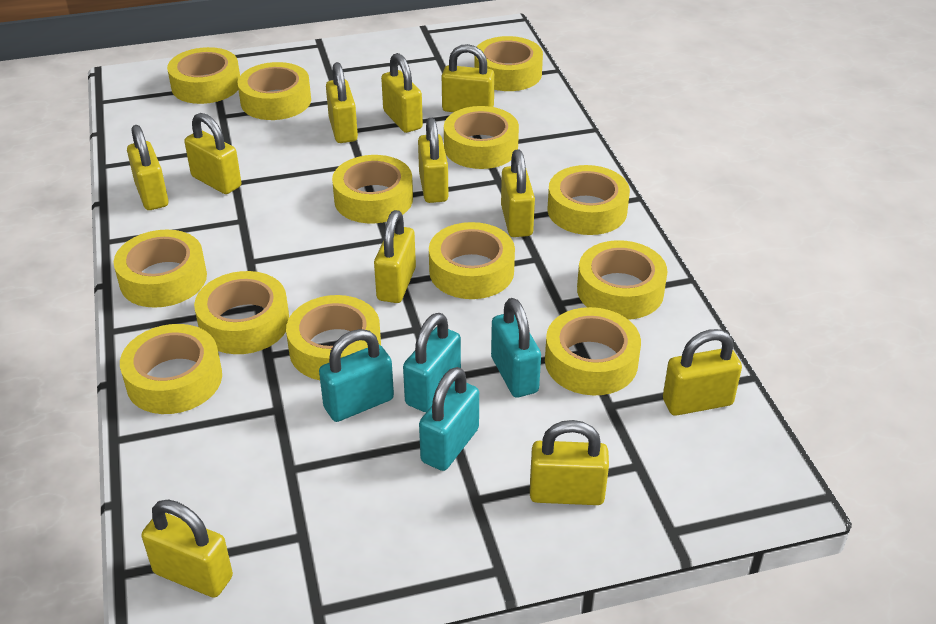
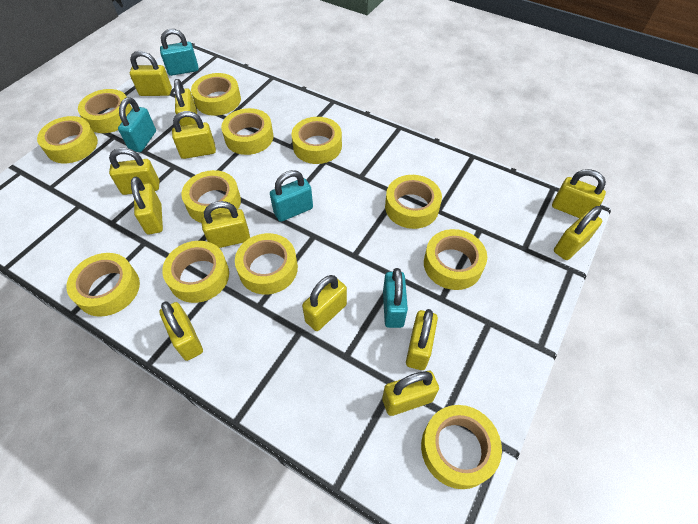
yellow padlock: 11 -> 12
yellow tape: 13 -> 12

